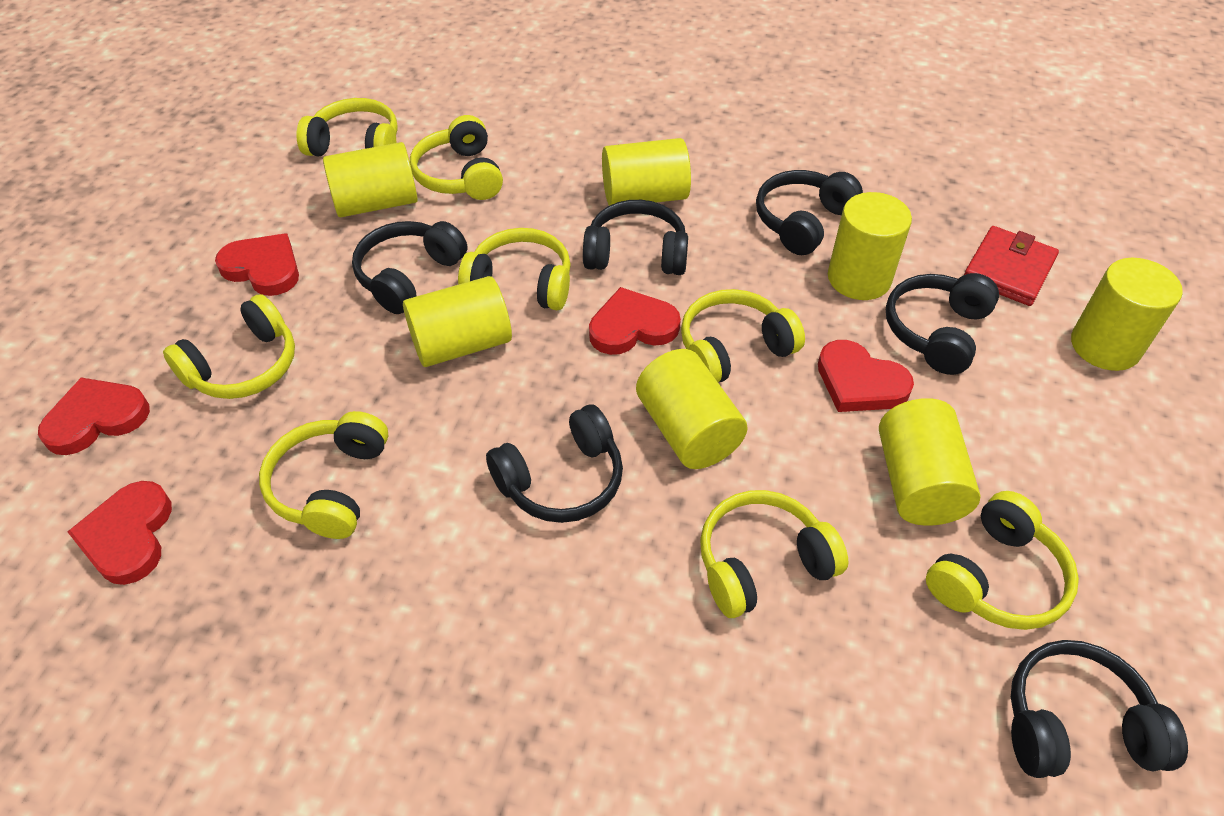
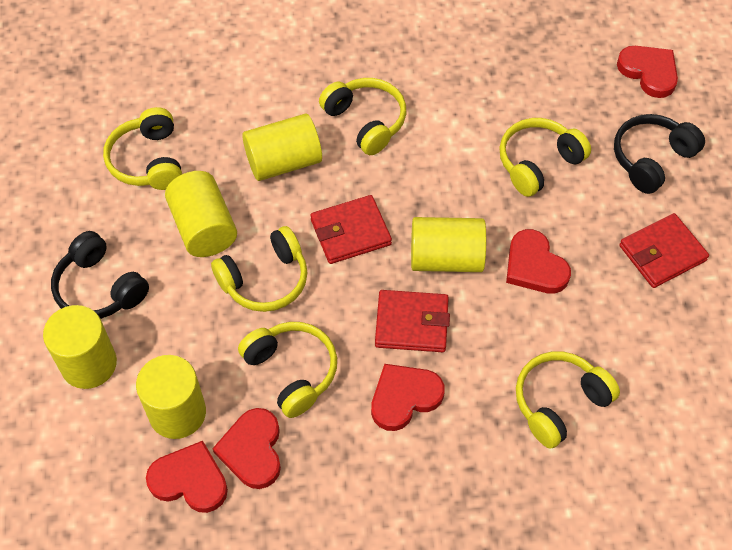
black headphones: 6 -> 2
red wallet: 1 -> 3
yellow cylinder: 7 -> 5
yellow headphones: 8 -> 6

